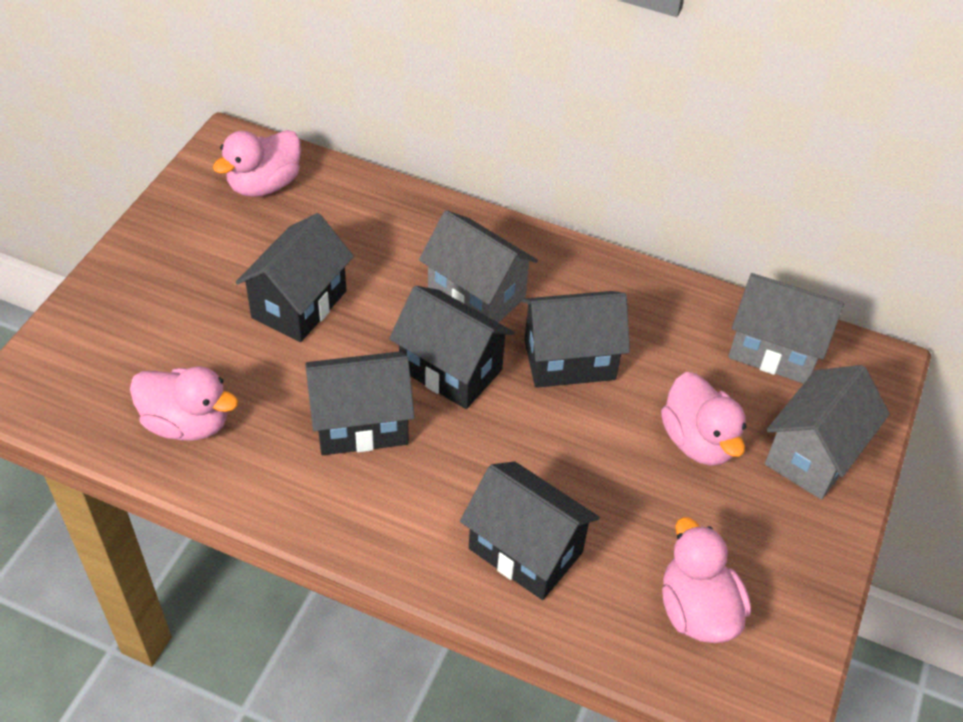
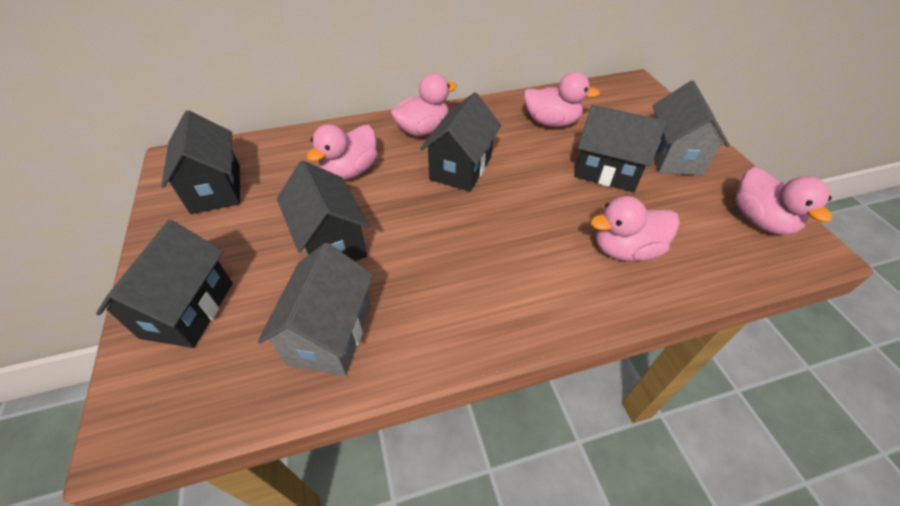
grey house: 3 -> 2
pink duck: 4 -> 5

